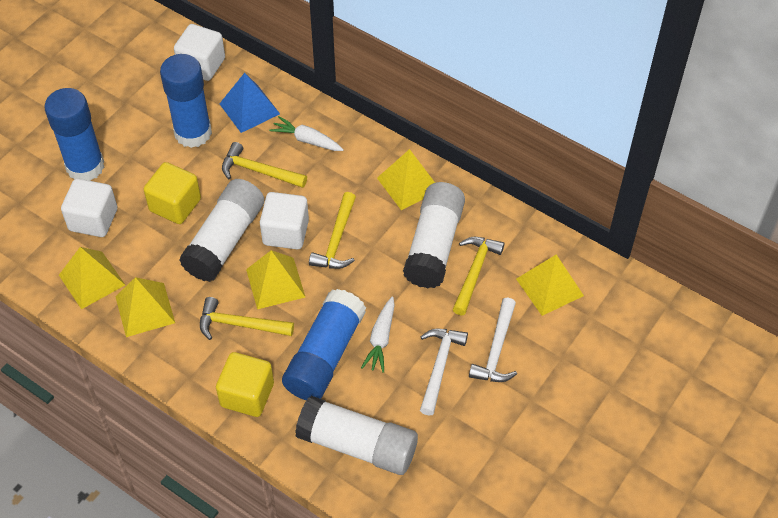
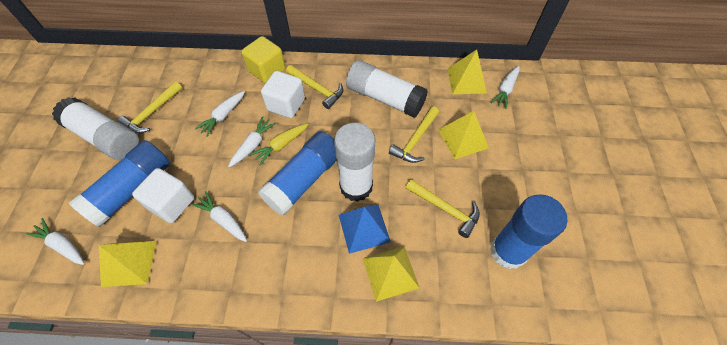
white carrot: 2 -> 5
white cube: 3 -> 2
white hammer: 2 -> 0
yellow carrot: 0 -> 1
yellow cube: 2 -> 1
yellow pyramid: 5 -> 4

